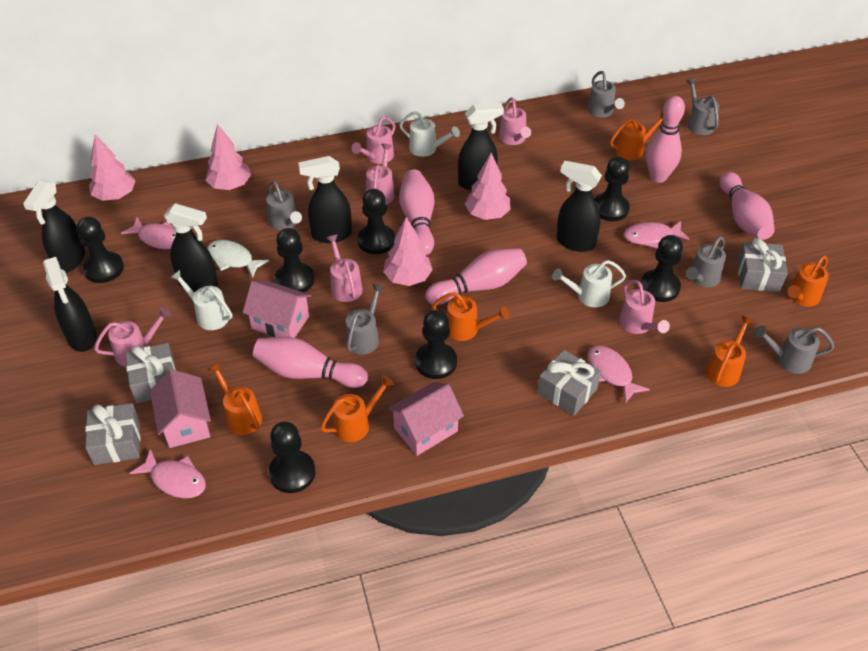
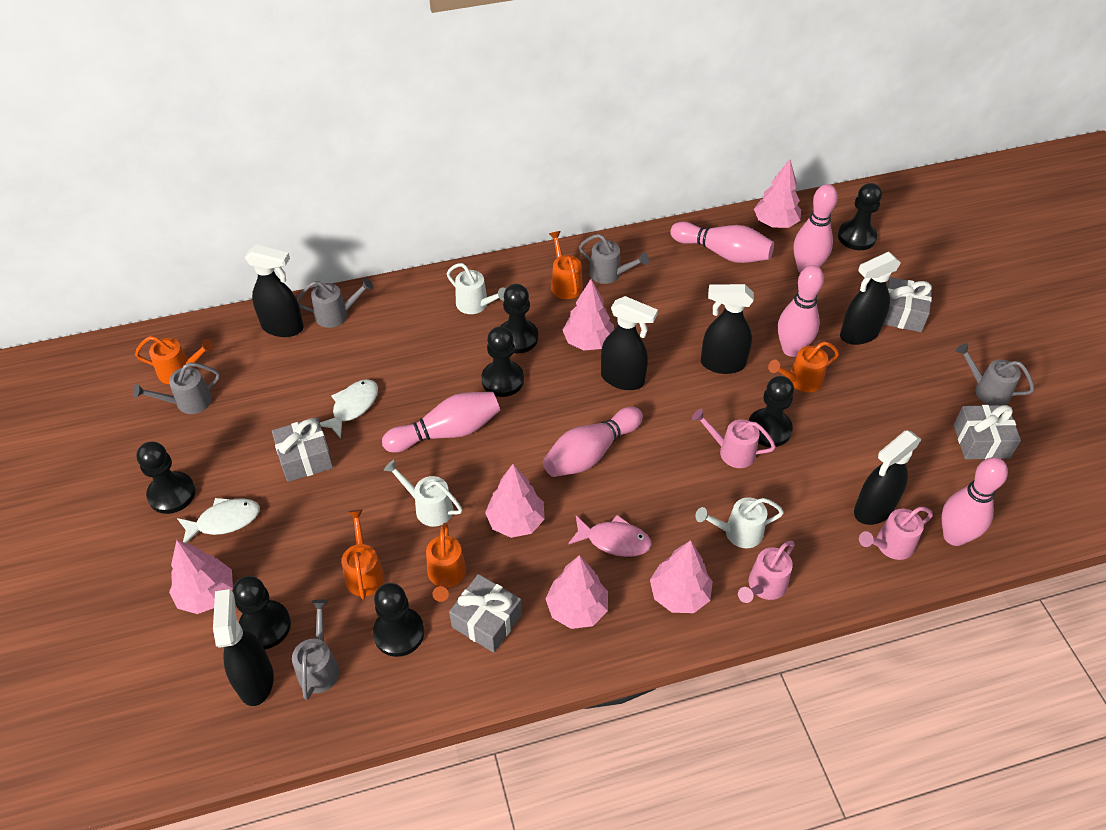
grey watering can: 6 -> 5
orange watering can: 6 -> 5
pink bowling pin: 5 -> 6
pink fish: 4 -> 1
pink house: 3 -> 0
pink tree: 4 -> 6
pink watering can: 6 -> 3
white fish: 1 -> 2

